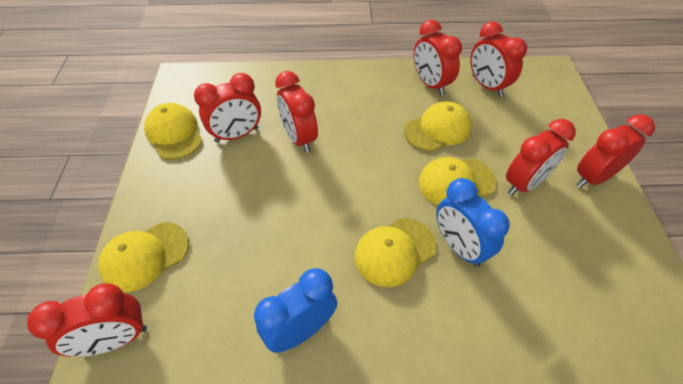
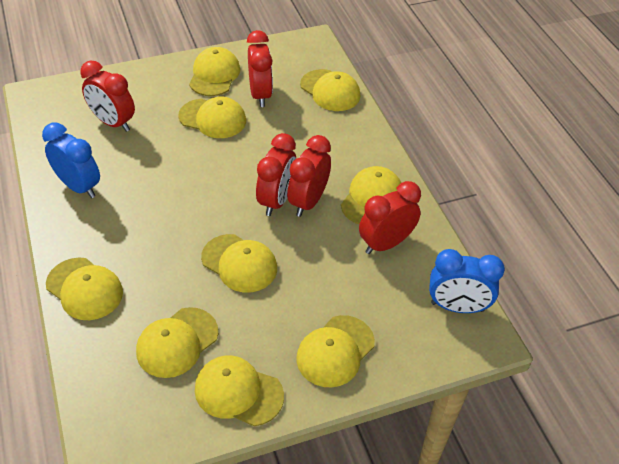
red clock: 7 -> 5
yellow cap: 5 -> 9

